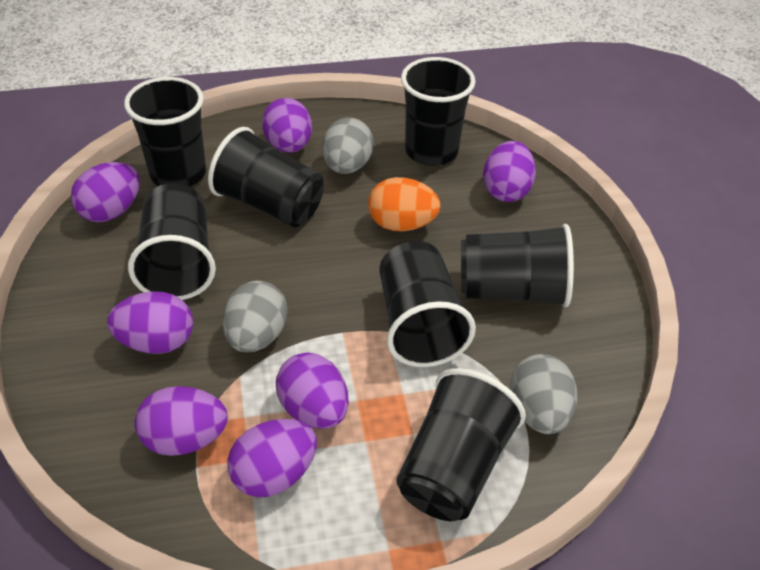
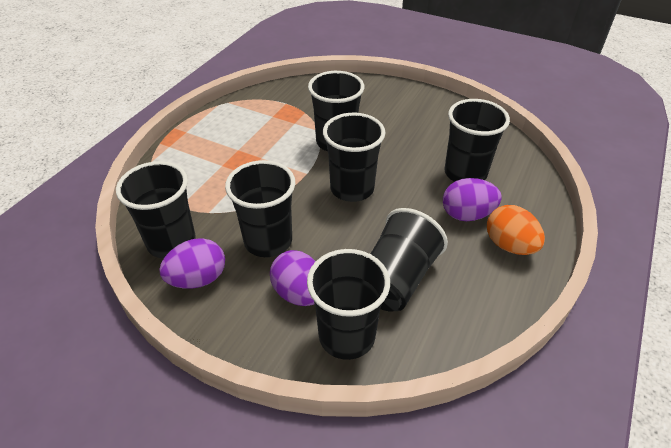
grey egg: 3 -> 0
purple egg: 7 -> 3

